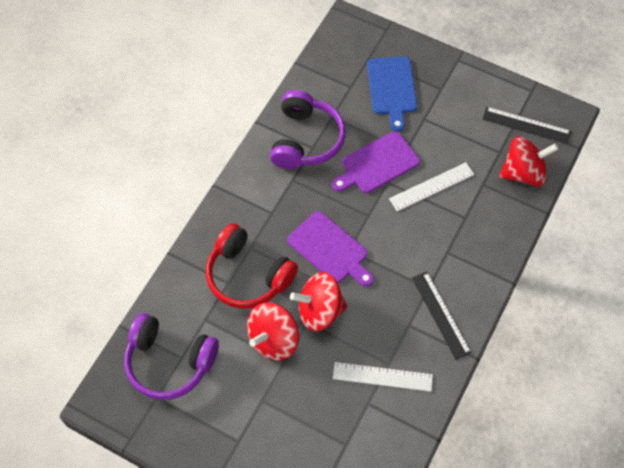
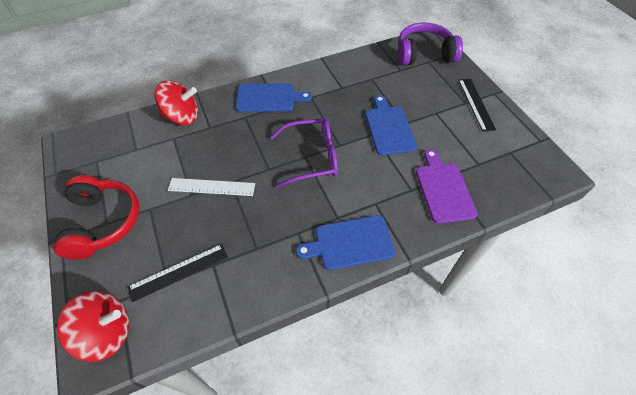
blue cutting board: 1 -> 3
purple cutting board: 2 -> 1
purple glasses: 0 -> 1
purple headphones: 2 -> 1
red spinning top: 3 -> 2
white ruler: 2 -> 1

